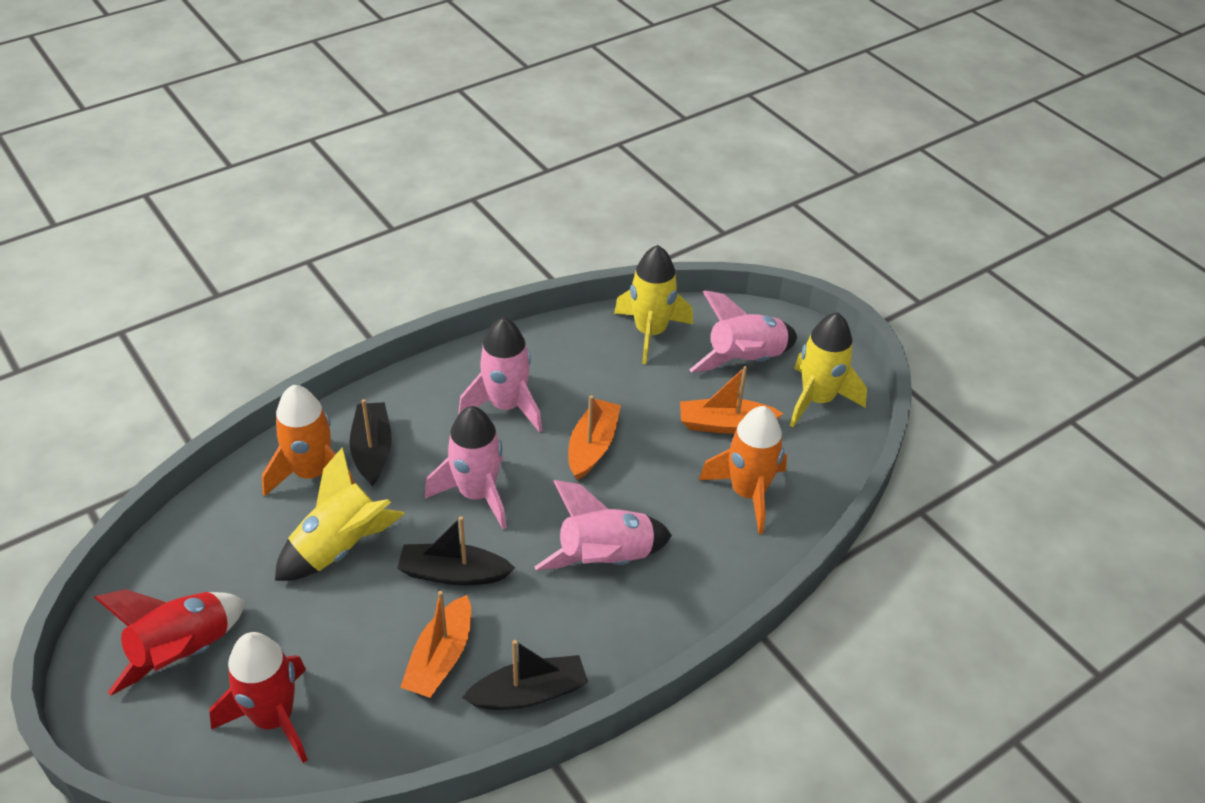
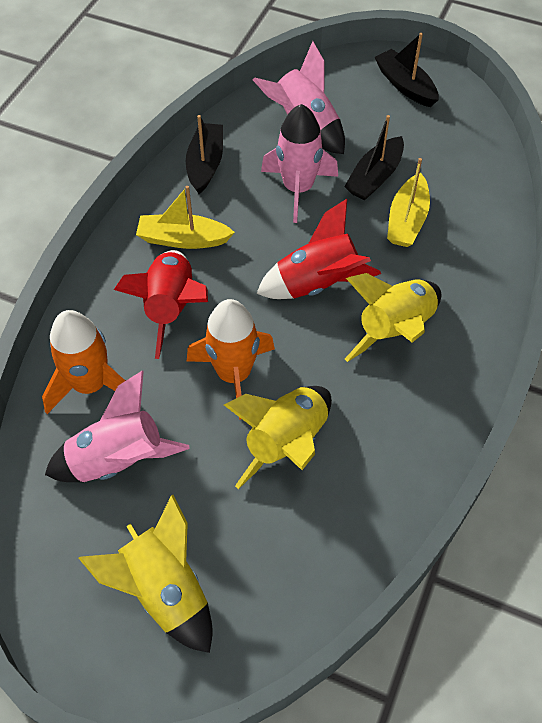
orange boat: 3 -> 0
pink rocket: 4 -> 3
yellow boat: 0 -> 2

